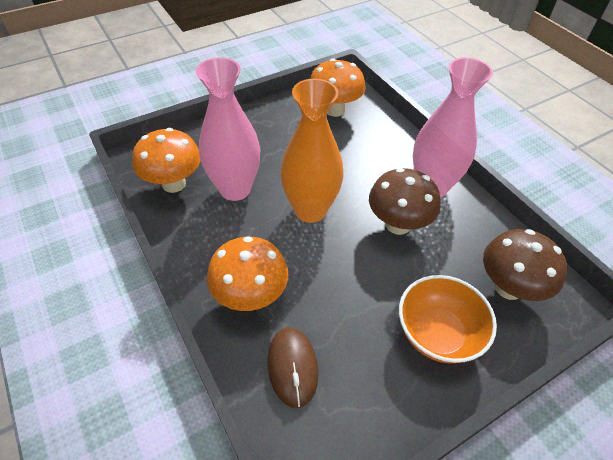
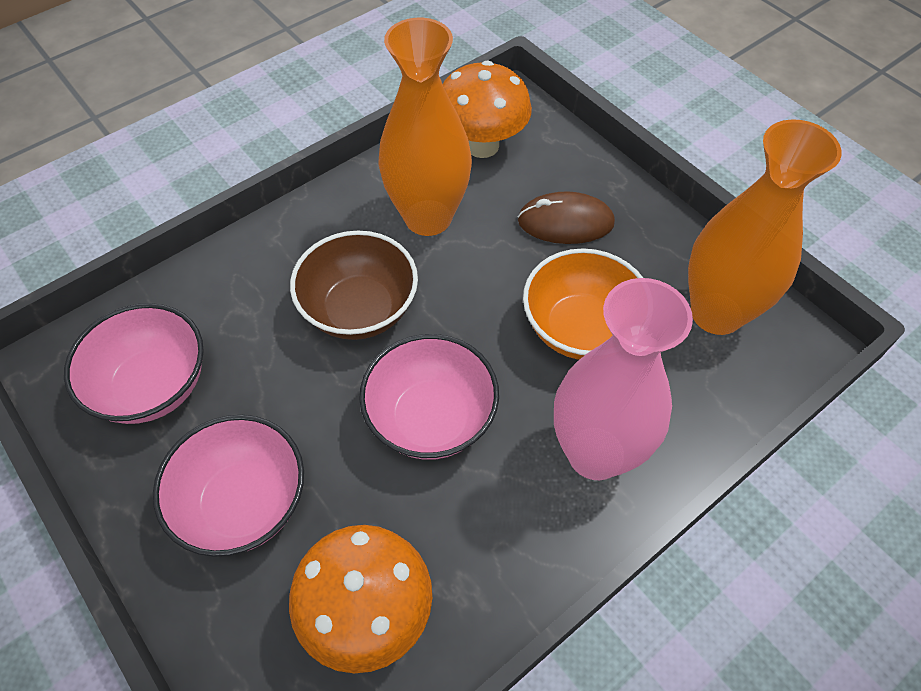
brown bowl: 0 -> 1
brown mushroom: 2 -> 0
orange mushroom: 3 -> 2
orange vase: 1 -> 2
pink bowl: 0 -> 3
pink vase: 2 -> 1

